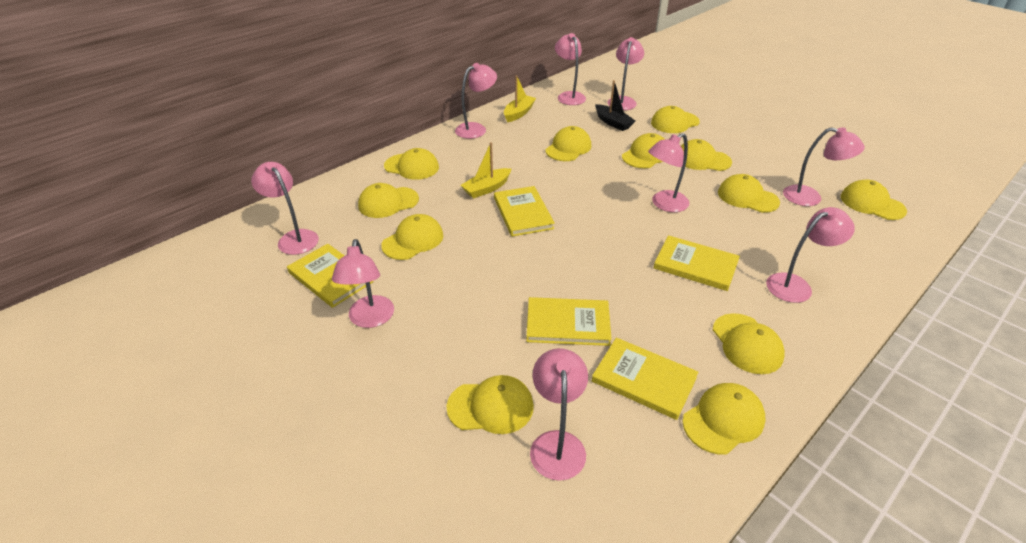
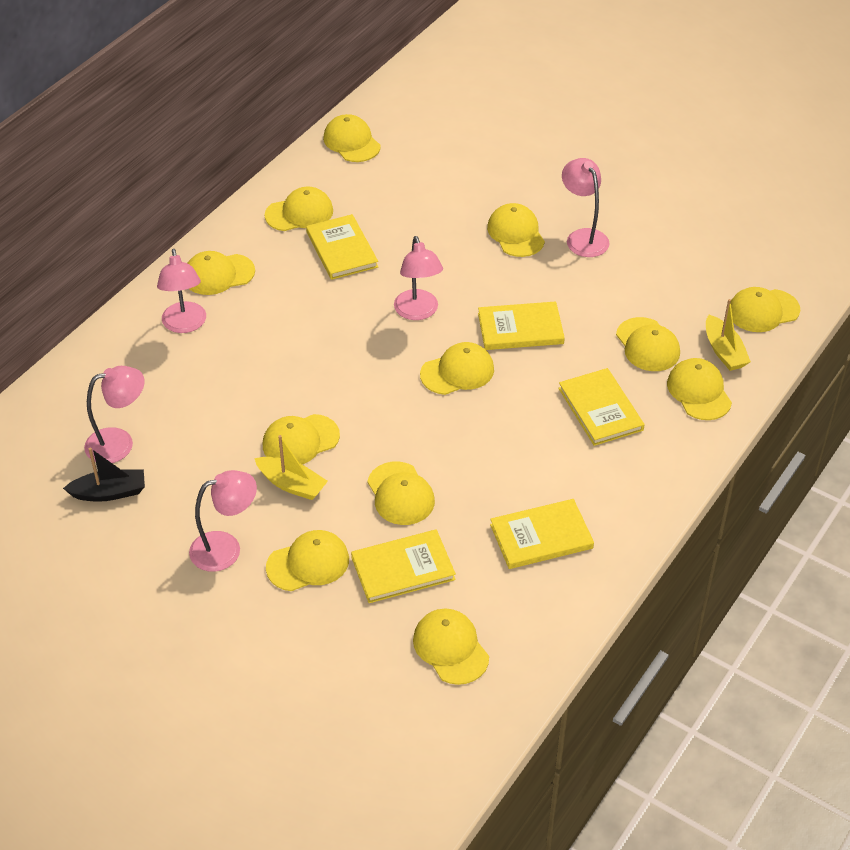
pink lamp: 9 -> 5

